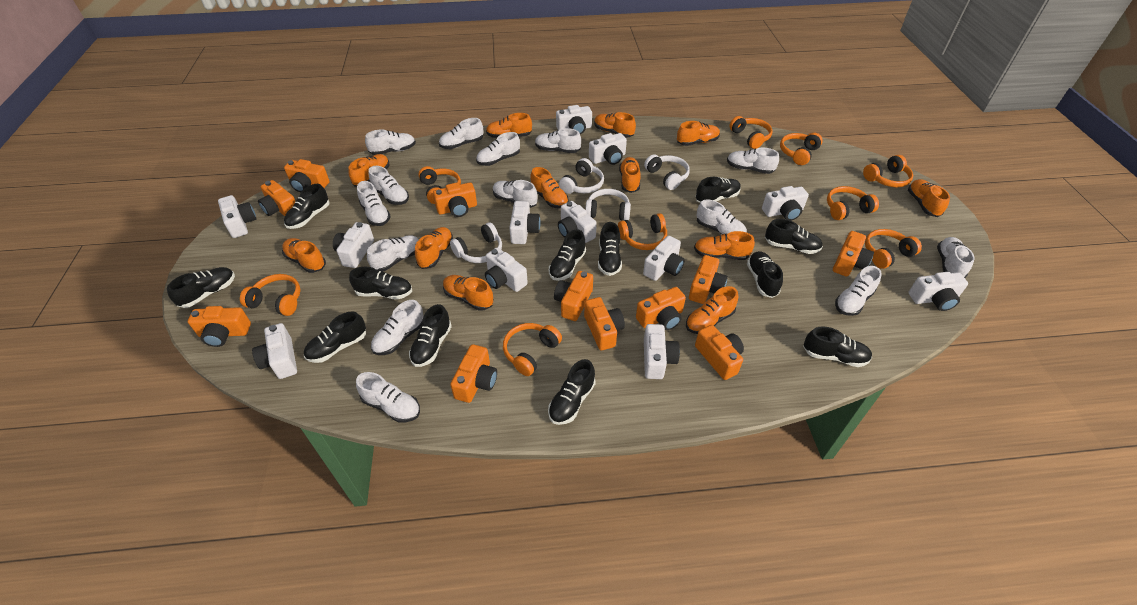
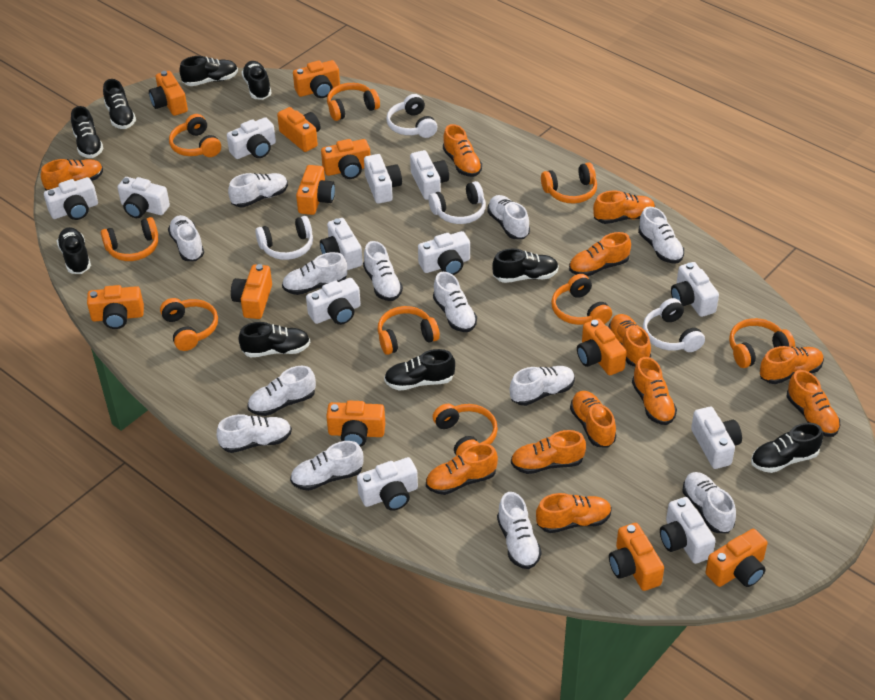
black shoe: 12 -> 9
white shoe: 14 -> 13

